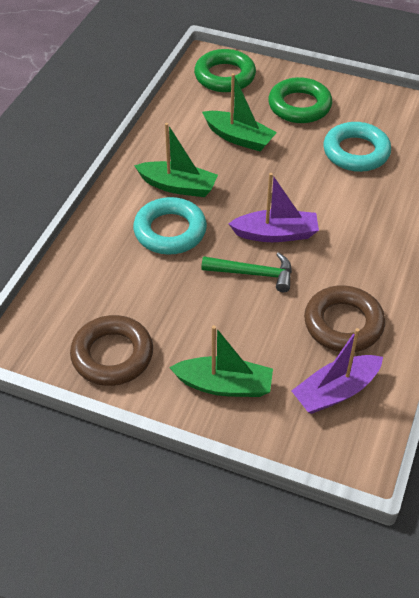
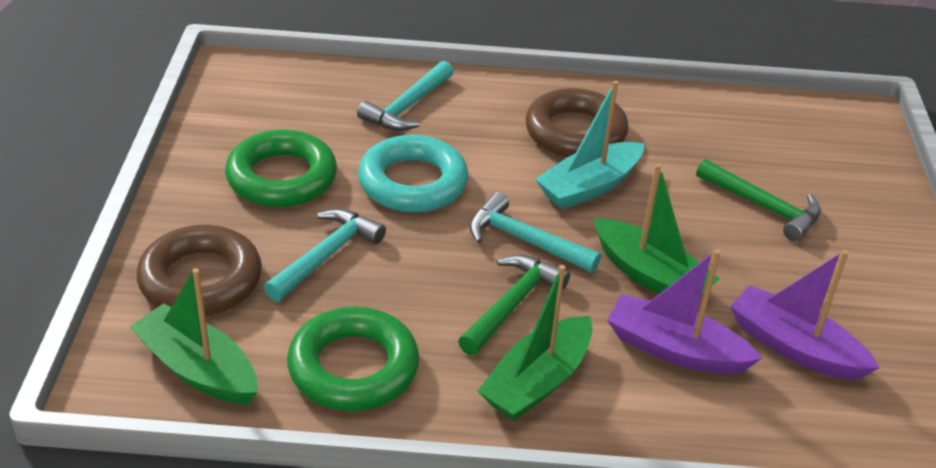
green hammer: 1 -> 2
turquoise boat: 0 -> 1
turquoise hammer: 0 -> 3
turquoise ring: 2 -> 1

